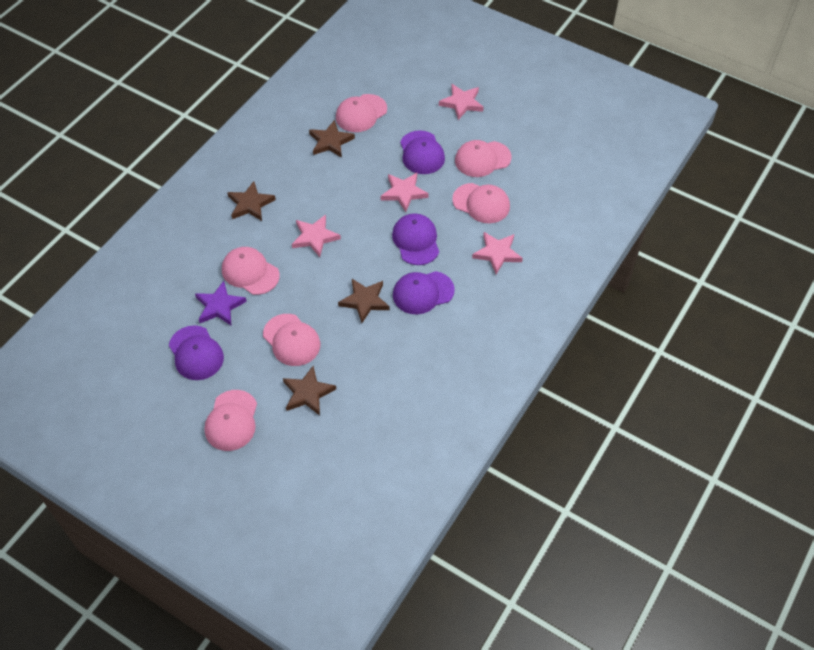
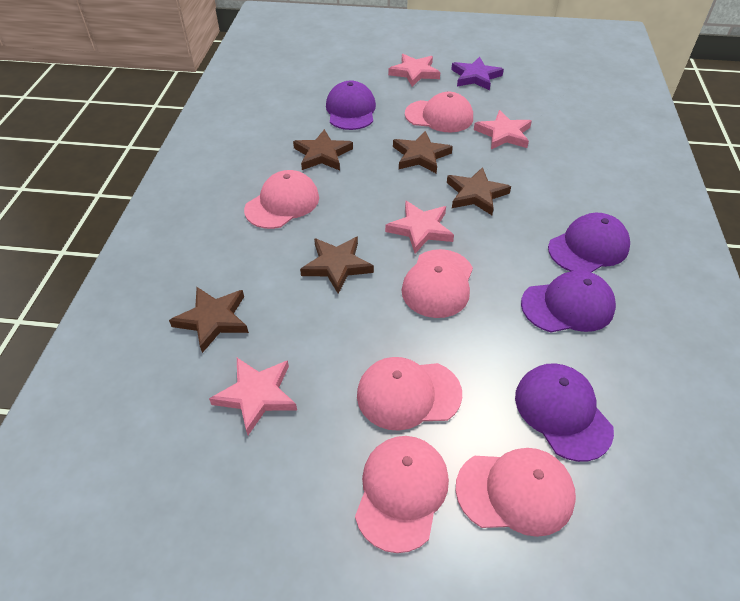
brown star: 4 -> 5

